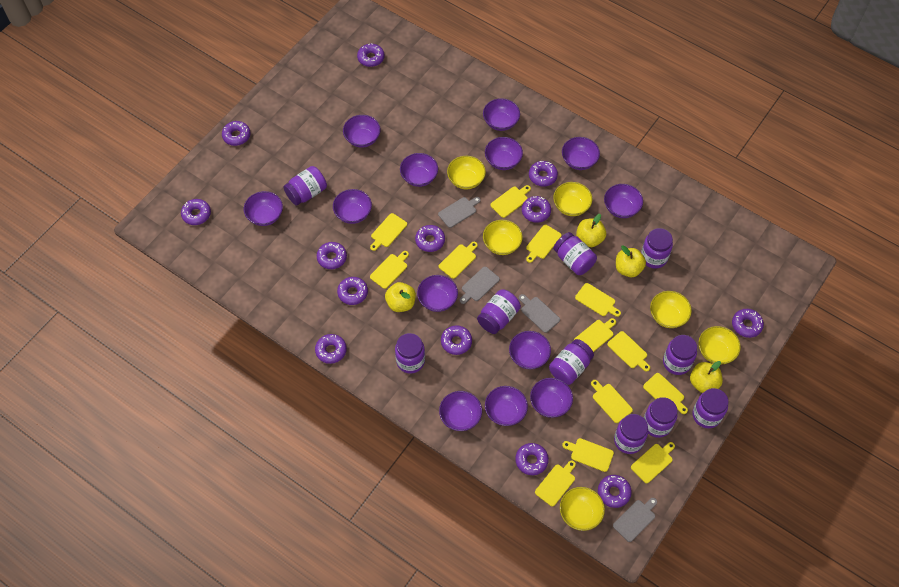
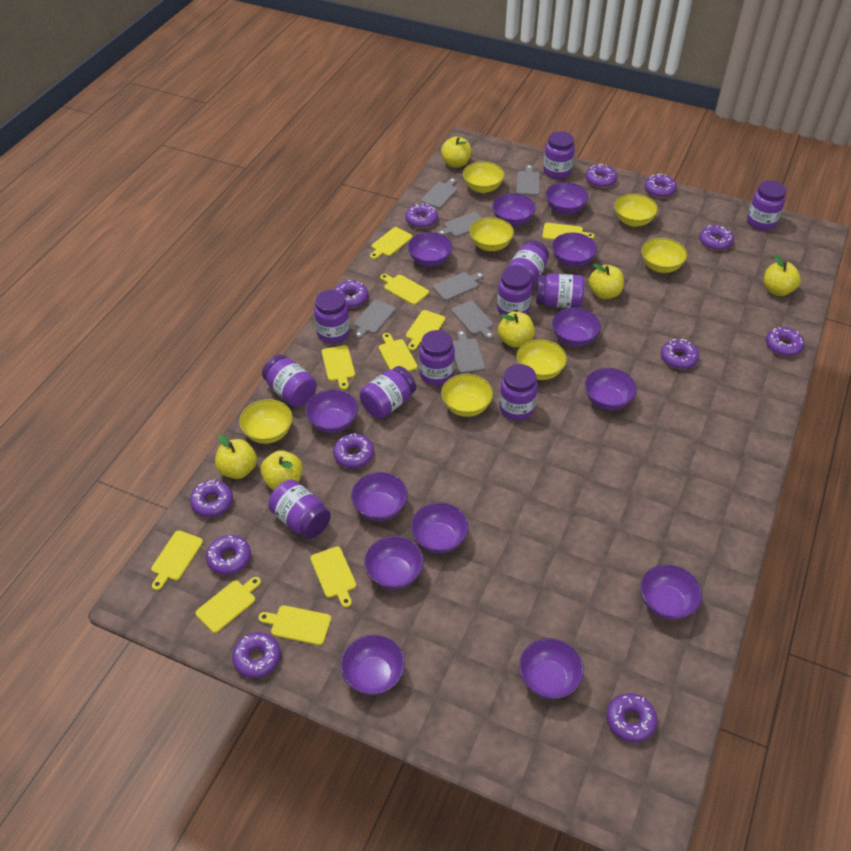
grey cutting board: 4 -> 7
purple donut: 13 -> 12
purple jar: 10 -> 11
yellow apple: 4 -> 6
yellow bowl: 6 -> 7
yellow cutting board: 13 -> 10

